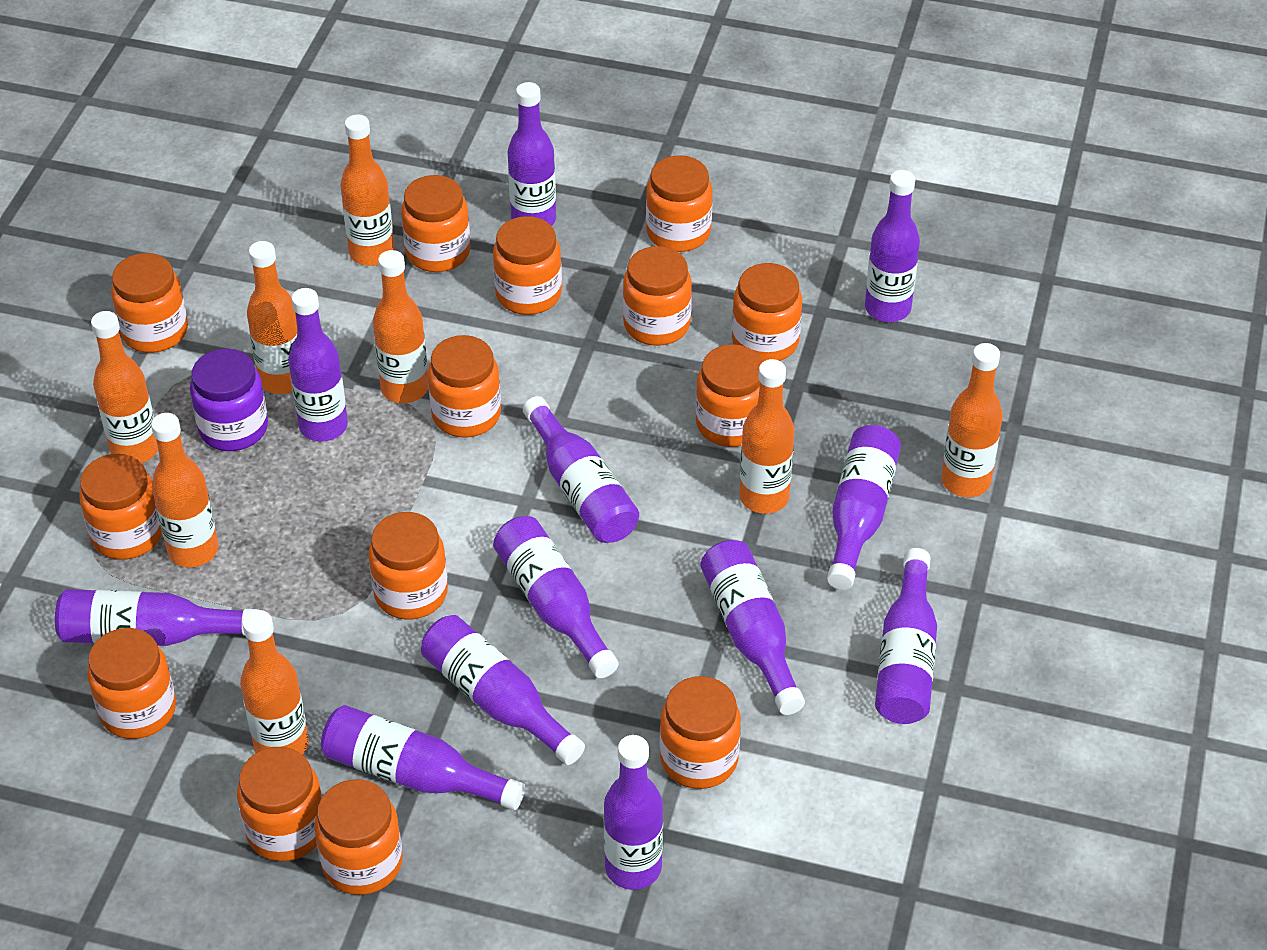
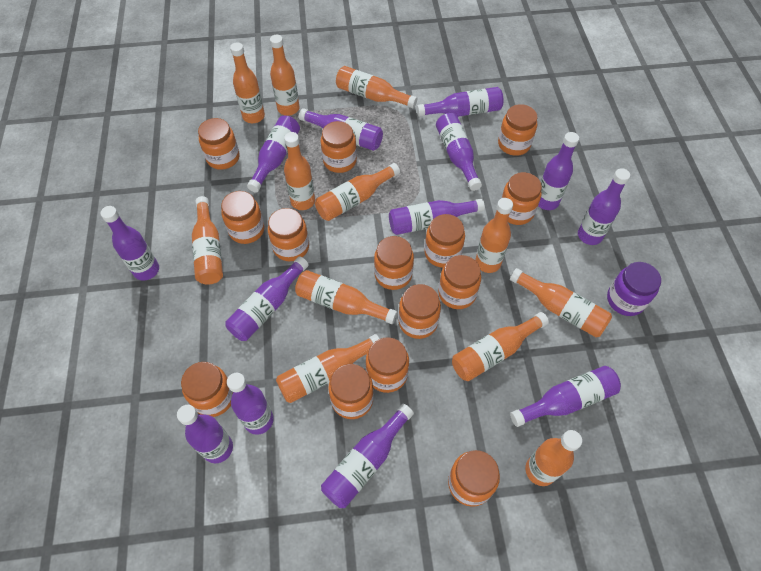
orange bottle: 8 -> 12
purple bottle: 12 -> 13

